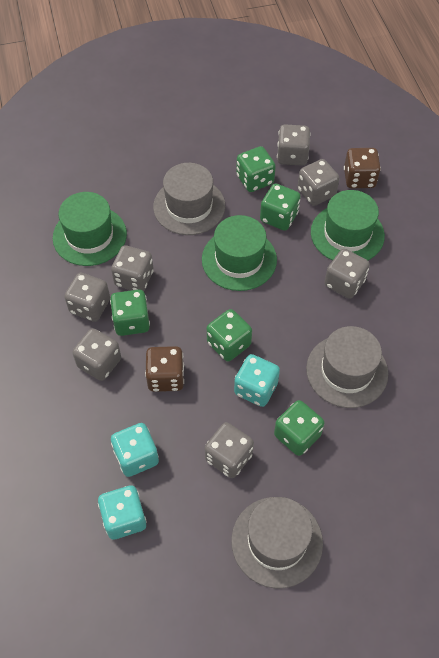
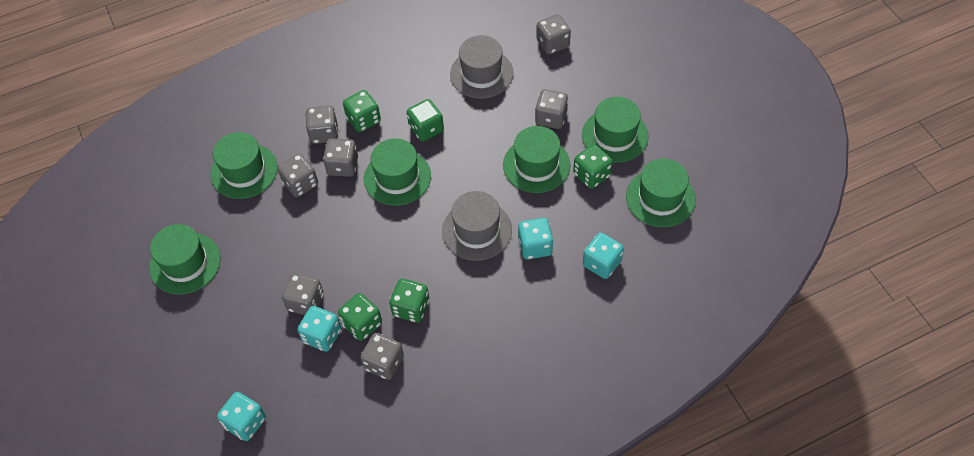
brown dice: 2 -> 0
green hat: 3 -> 6
grey hat: 3 -> 2
turquoise dice: 3 -> 4

